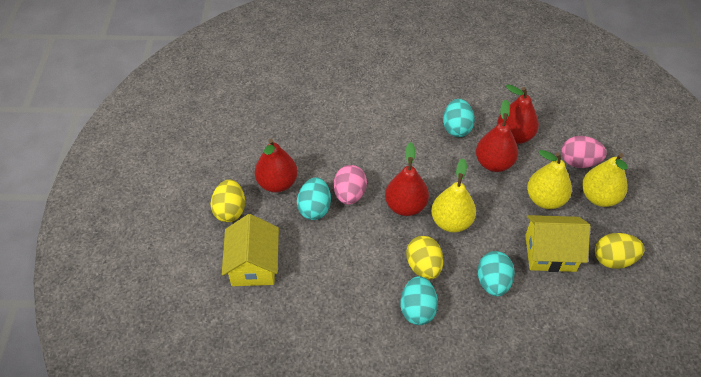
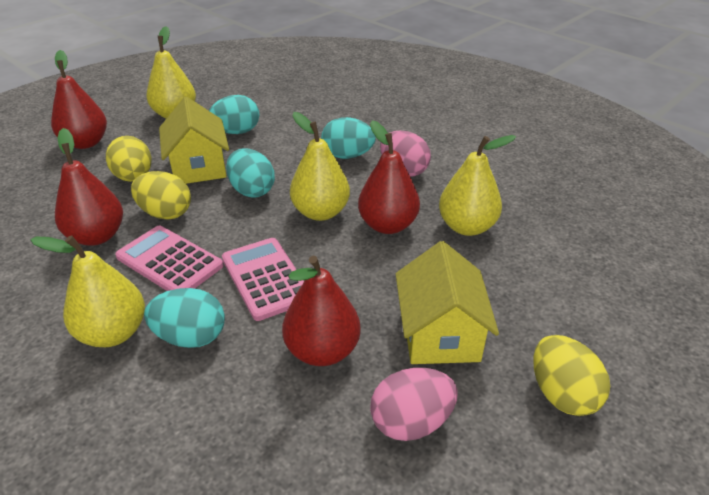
pink calculator: 0 -> 2
yellow pear: 3 -> 4

